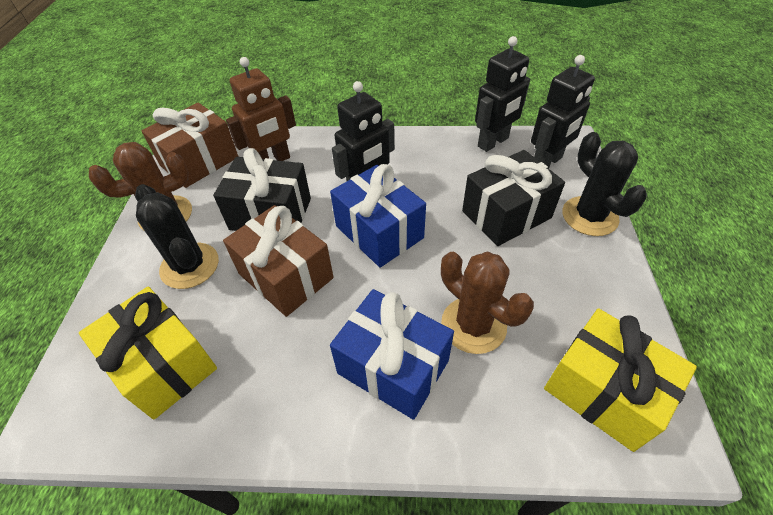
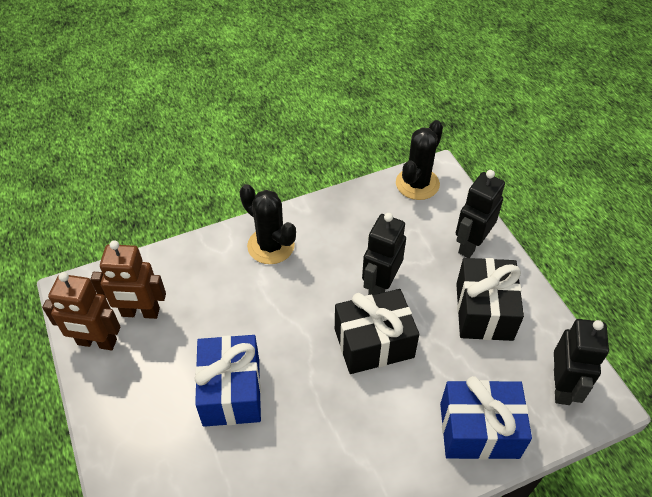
brown cactus: 2 -> 0
brown gift: 2 -> 0
brown robot: 1 -> 2
yellow gift: 2 -> 0

